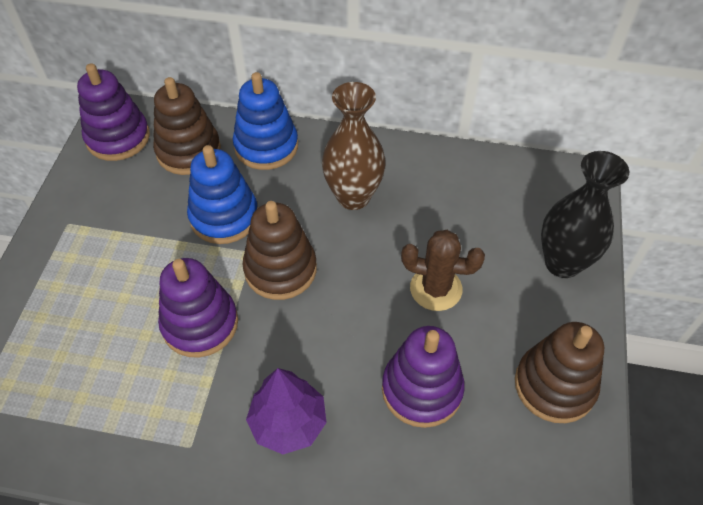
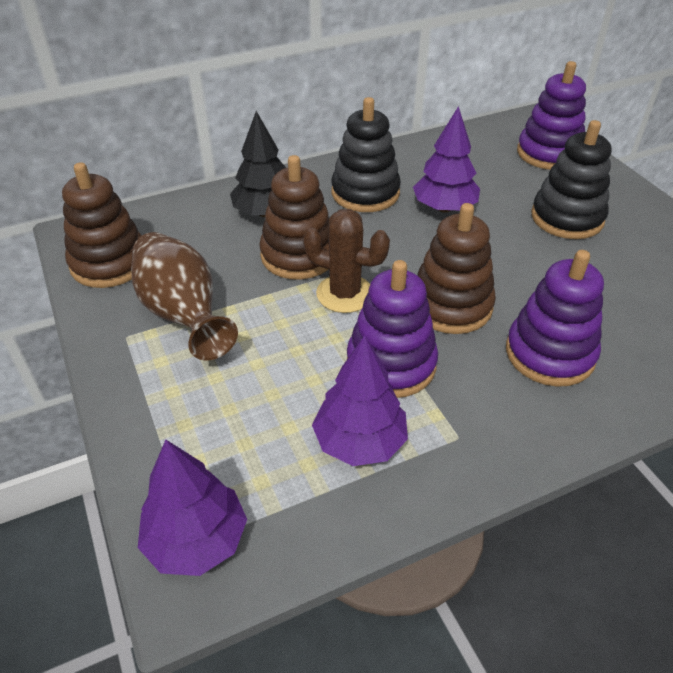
black stacking toy: 0 -> 2
black tree: 0 -> 1
black vase: 1 -> 0
blue stacking toy: 2 -> 0
purple tree: 1 -> 3

